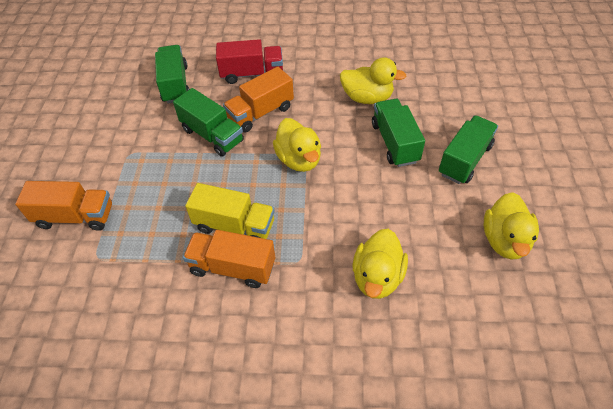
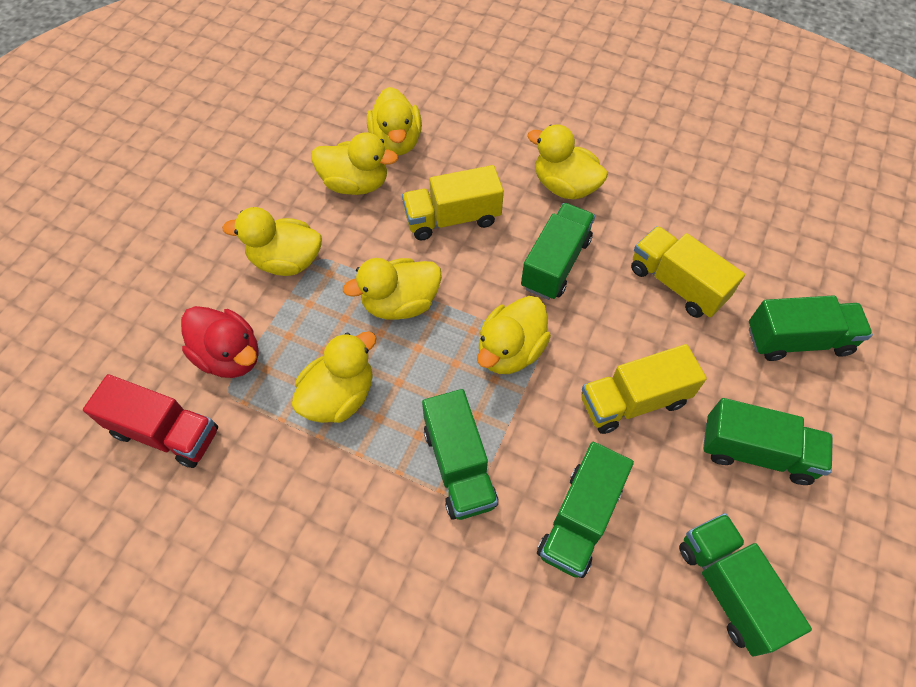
green truck: 4 -> 6
orange truck: 3 -> 0
red duck: 0 -> 1
yellow duck: 4 -> 7
yellow truck: 1 -> 3

